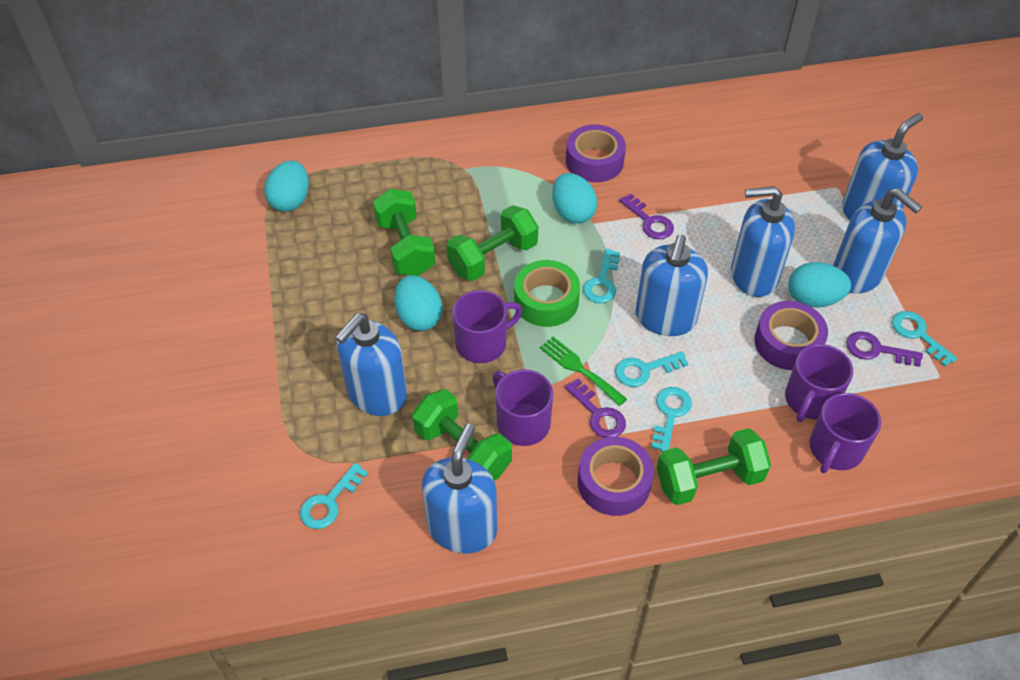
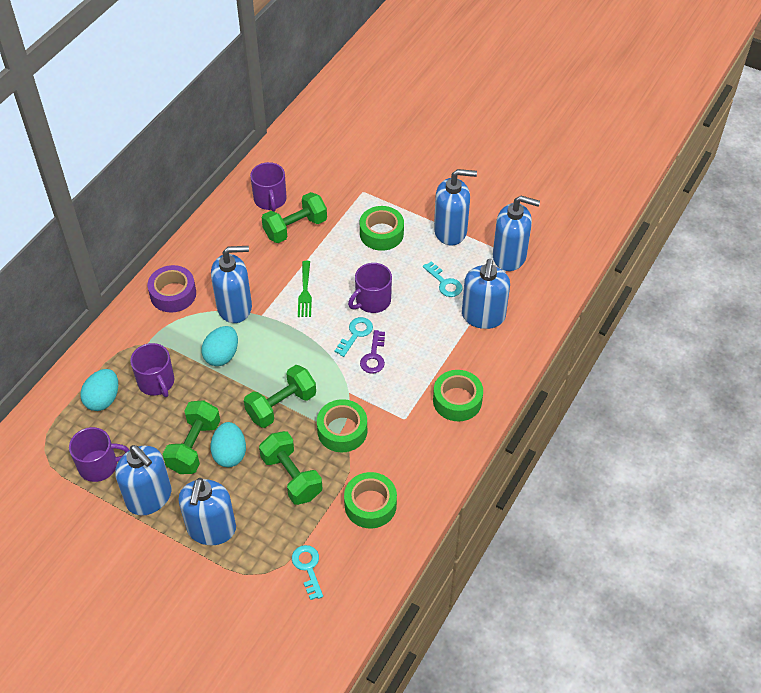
green tape: 1 -> 4
purple key: 3 -> 1
purple tape: 3 -> 1
turquoise egg: 4 -> 3
turquoise key: 5 -> 3

